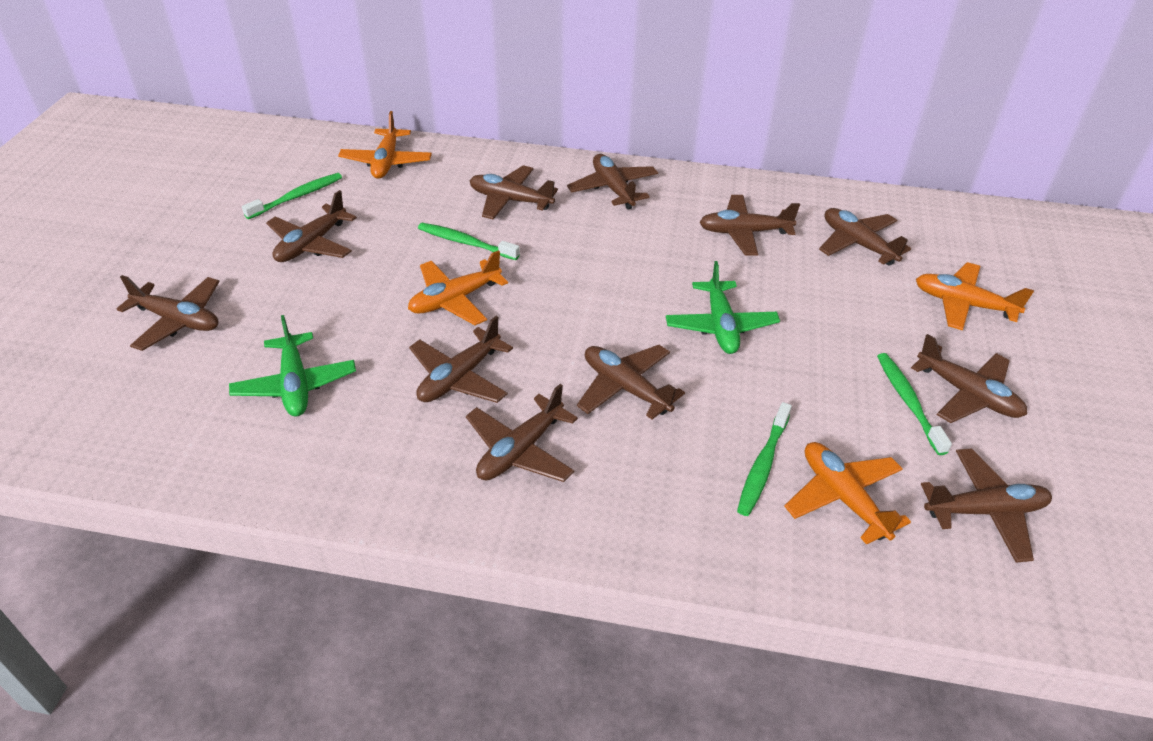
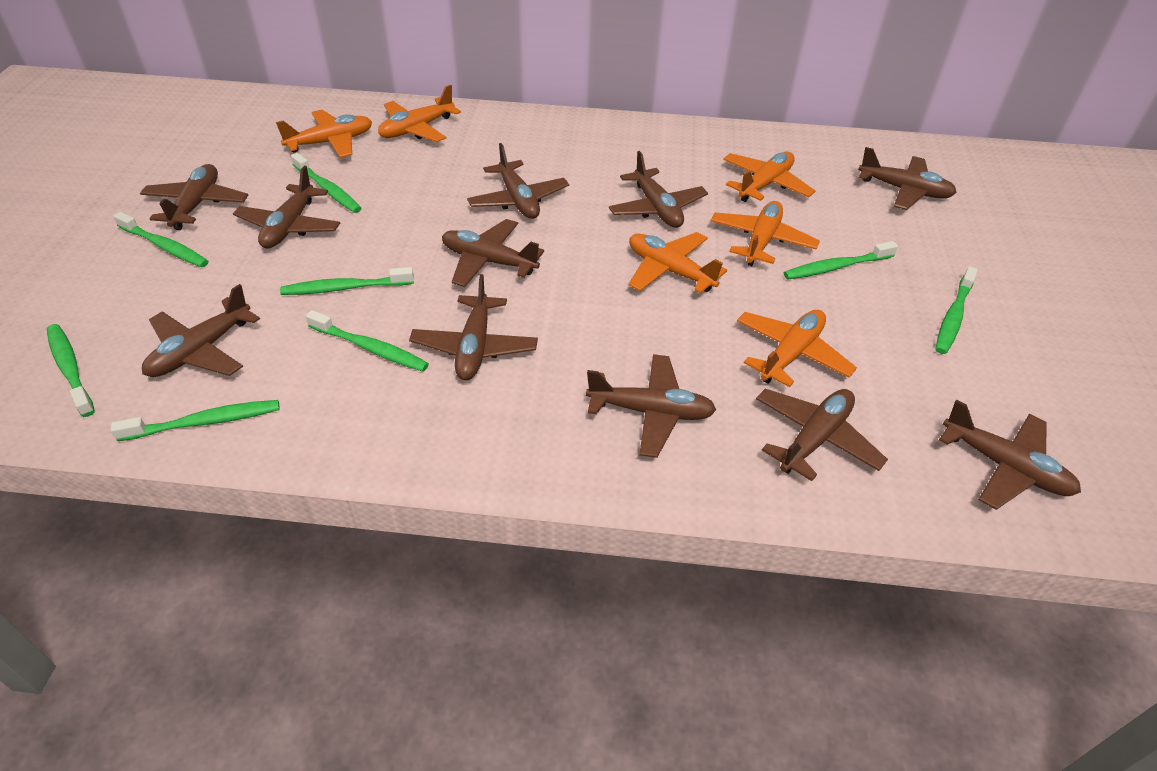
green plane: 2 -> 0
green toothbrush: 4 -> 8
orange plane: 4 -> 6

